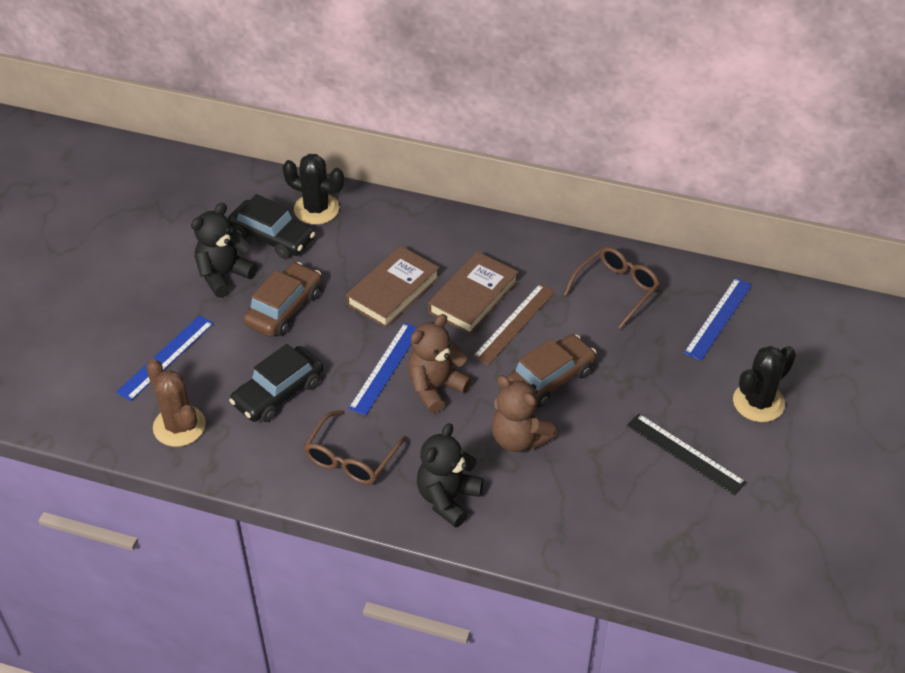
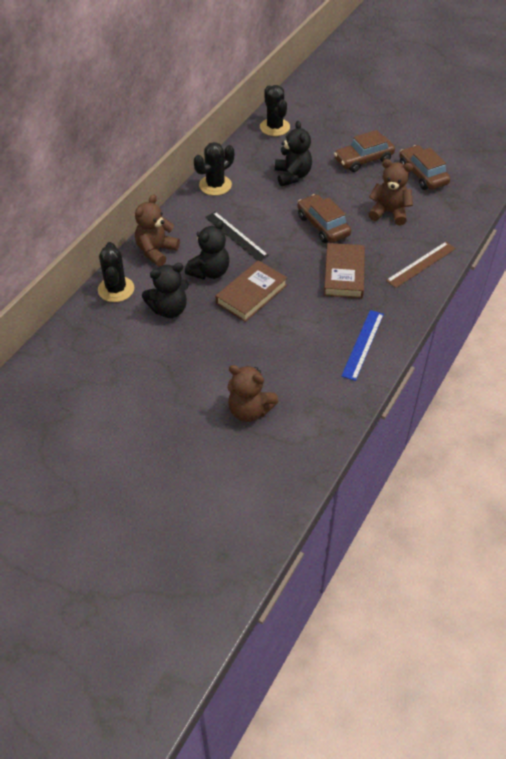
black cactus: 2 -> 3
black car: 2 -> 0
black teddy bear: 2 -> 3
blue ruler: 3 -> 1
brown cactus: 1 -> 0
brown car: 2 -> 3
brown glasses: 2 -> 0
brown teddy bear: 2 -> 3

